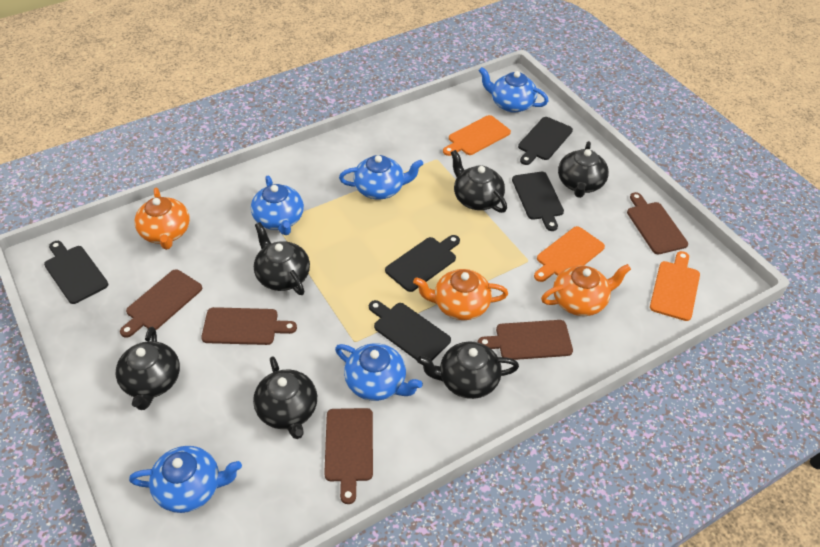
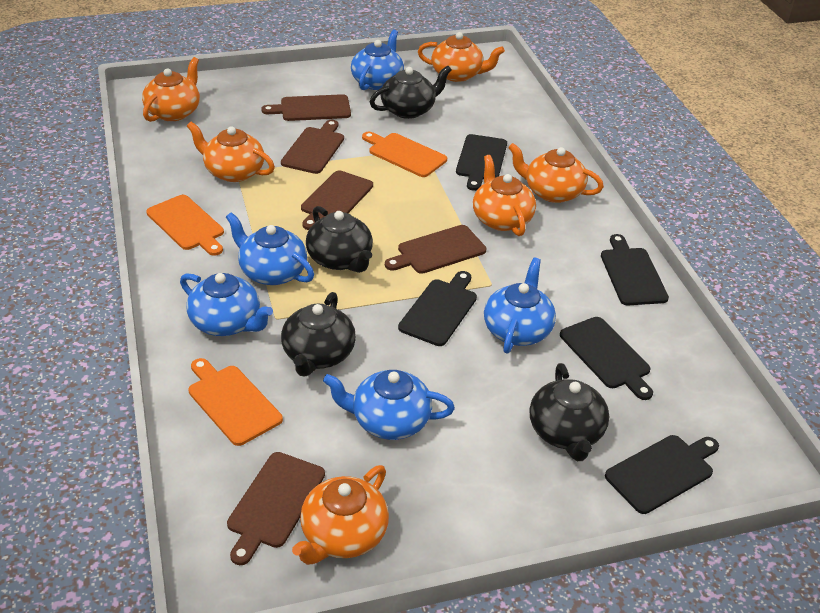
black teapot: 6 -> 4
orange teapot: 3 -> 6

